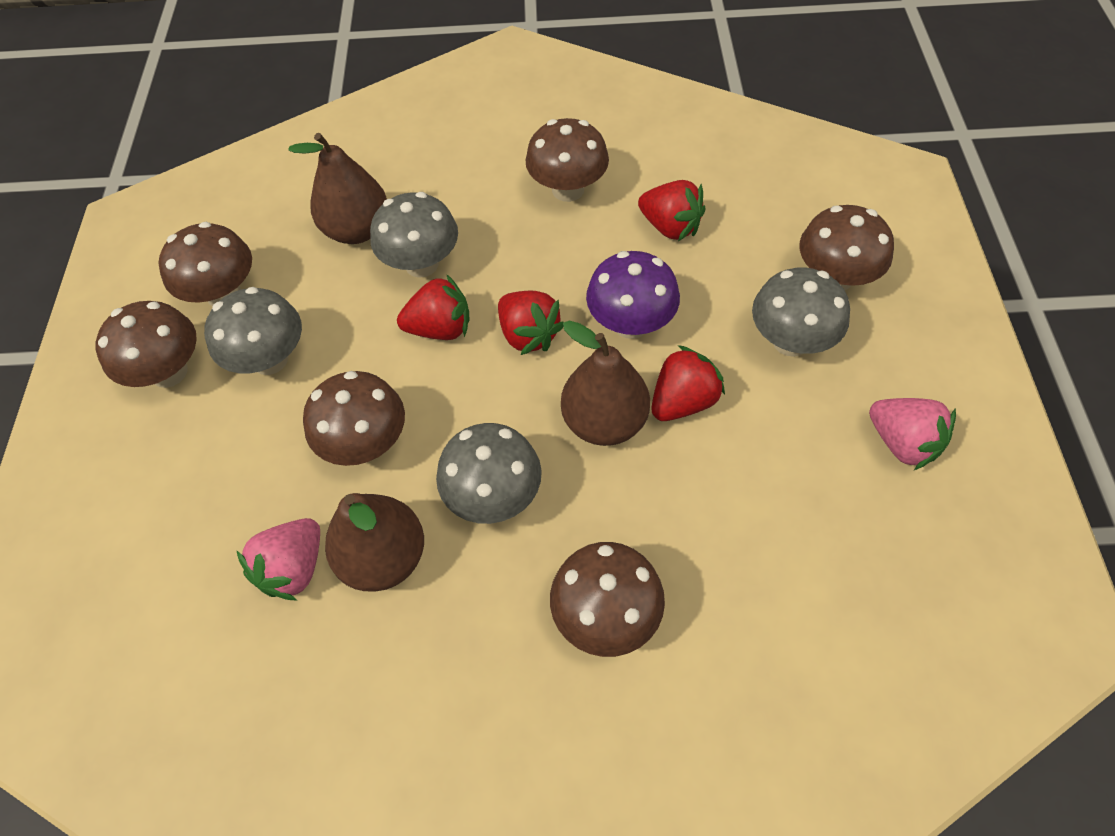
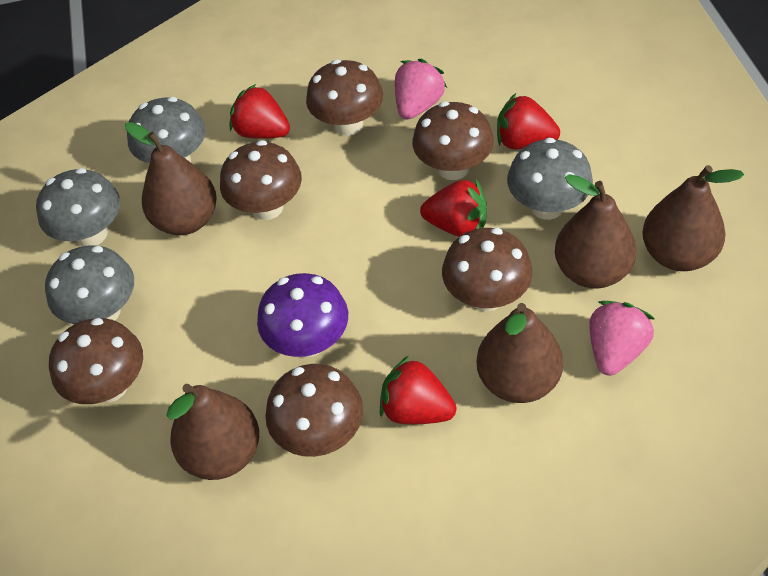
brown pear: 3 -> 5

